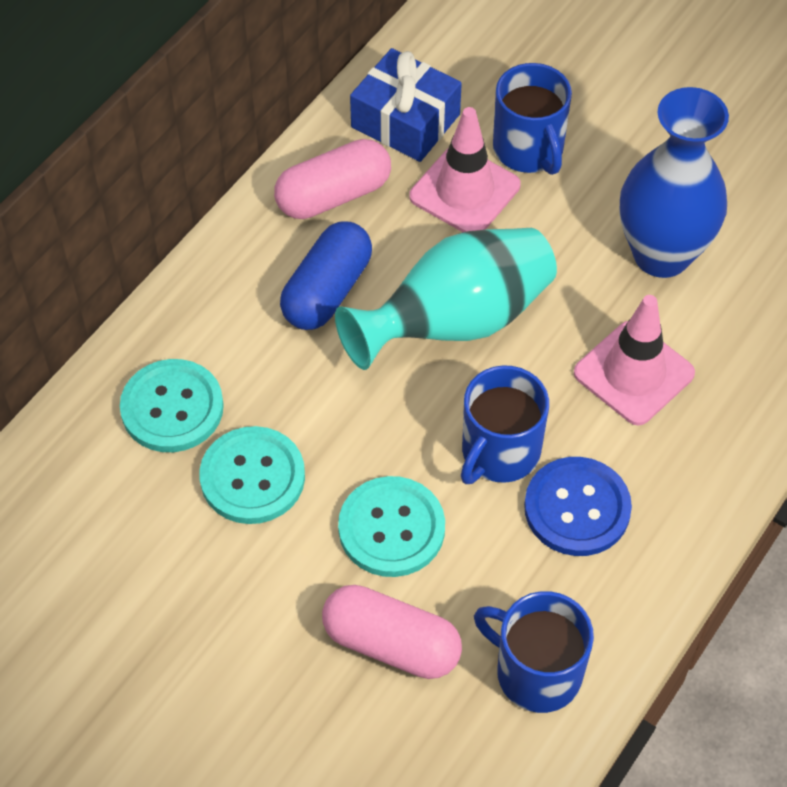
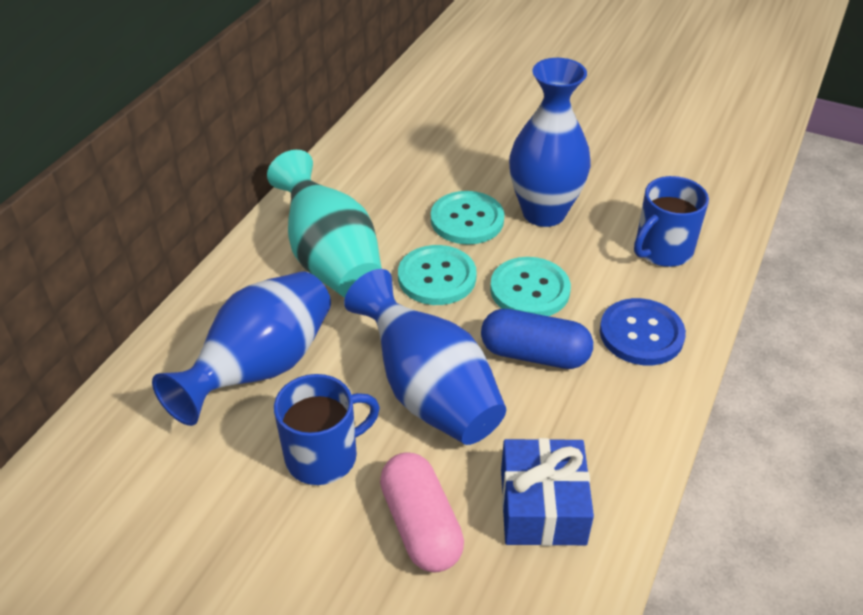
blue mug: 3 -> 2
blue vase: 1 -> 3
pink capsule: 2 -> 1
pink traffic cone: 2 -> 0

